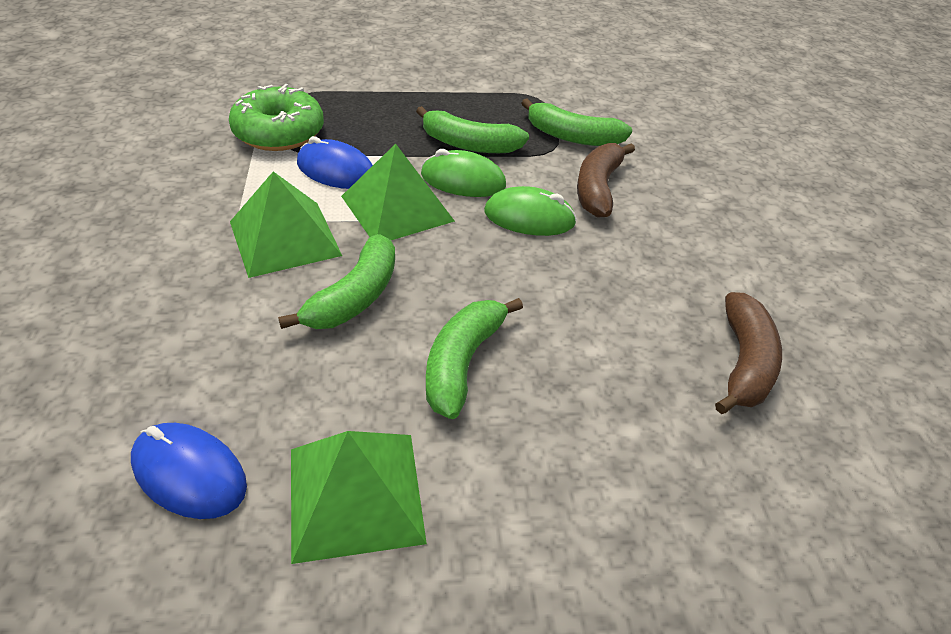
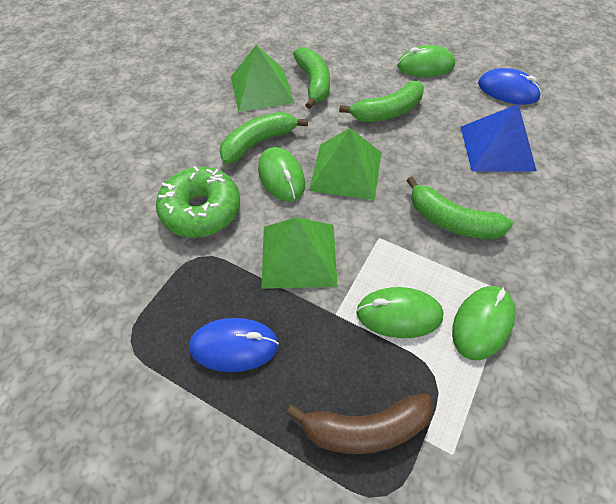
blue pyramid: 0 -> 1
brown banana: 2 -> 1
green mouse: 2 -> 4

